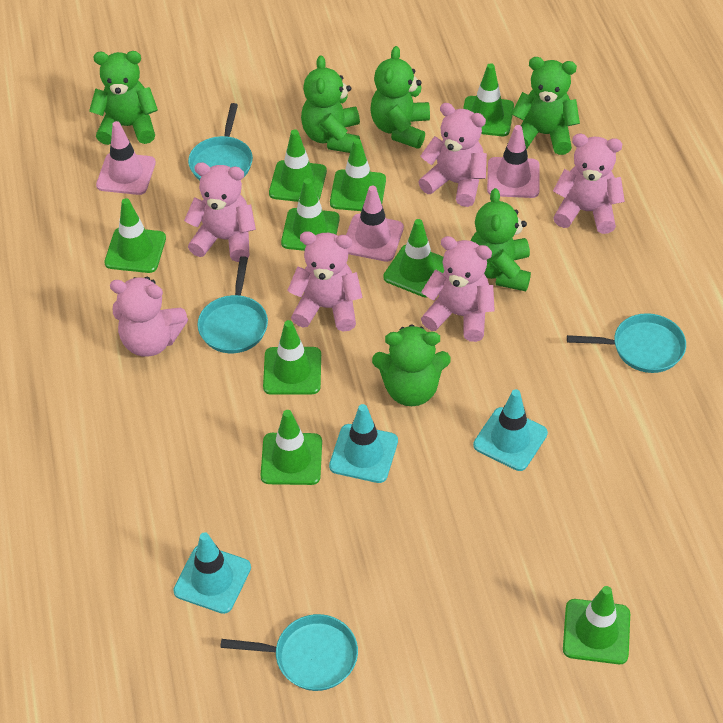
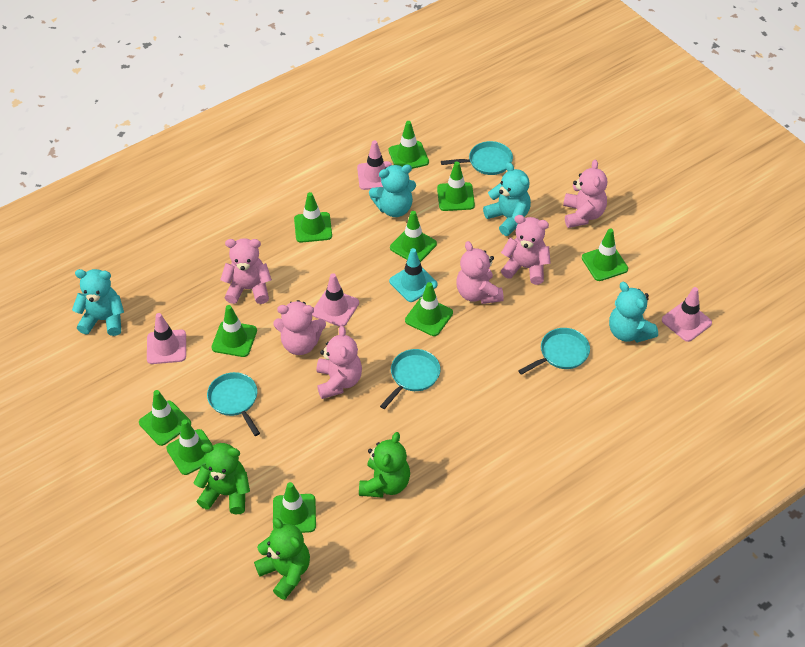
green teddy bear: 6 -> 3
green traffic cone: 9 -> 10
pink traffic cone: 3 -> 4
turquoise teddy bear: 0 -> 4
turquoise traffic cone: 3 -> 1

